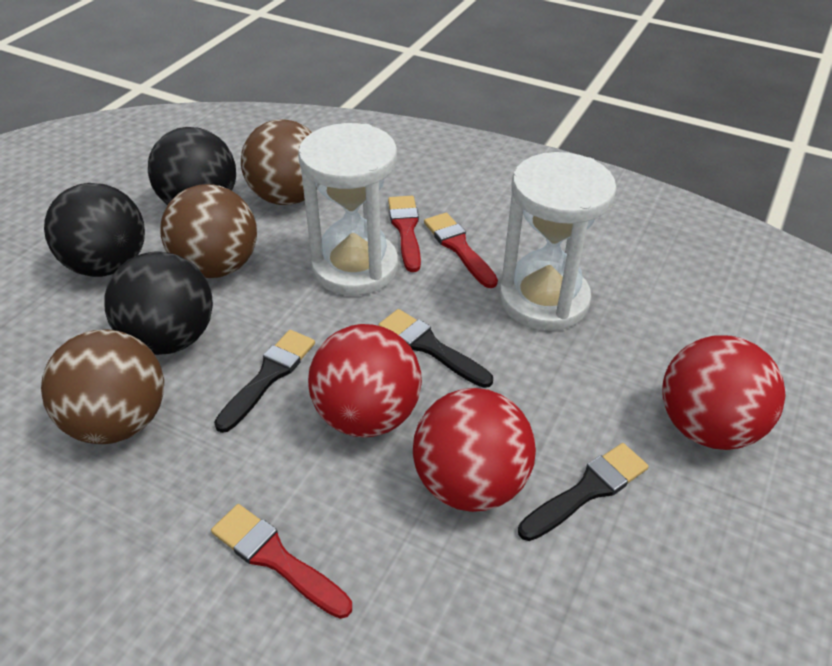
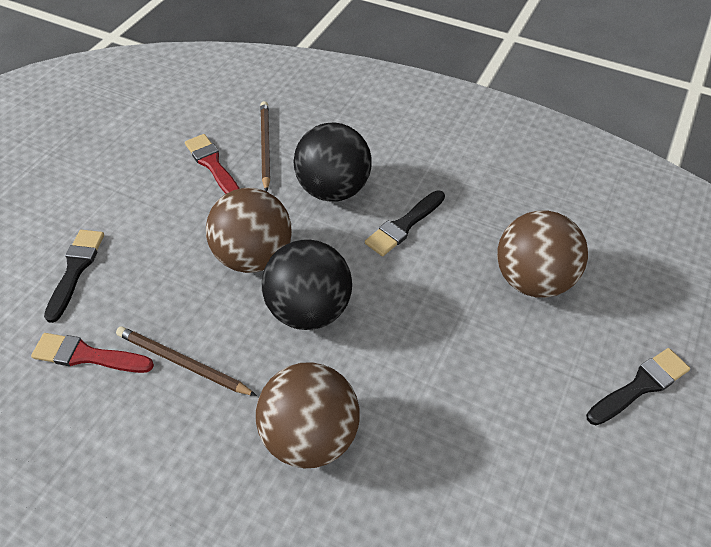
black ball: 3 -> 2
brown pencil: 0 -> 2
red ball: 3 -> 0
red brush: 3 -> 2
white hourglass: 2 -> 0

